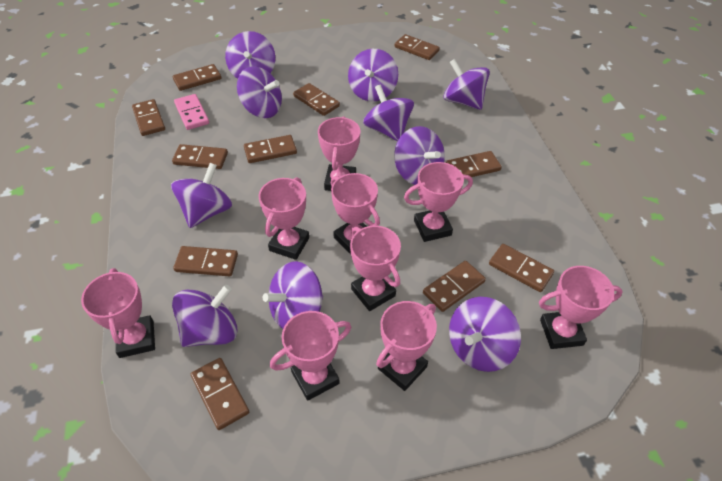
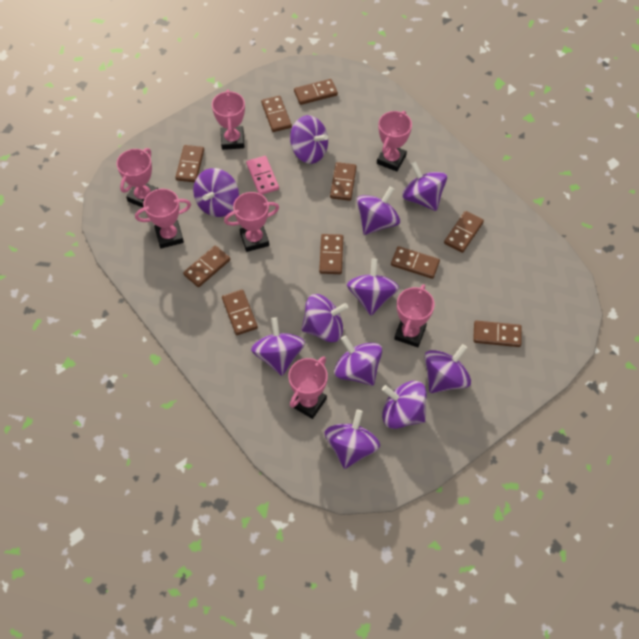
brown domino: 11 -> 10
pink trophy: 9 -> 7
purple spinning top: 10 -> 11

